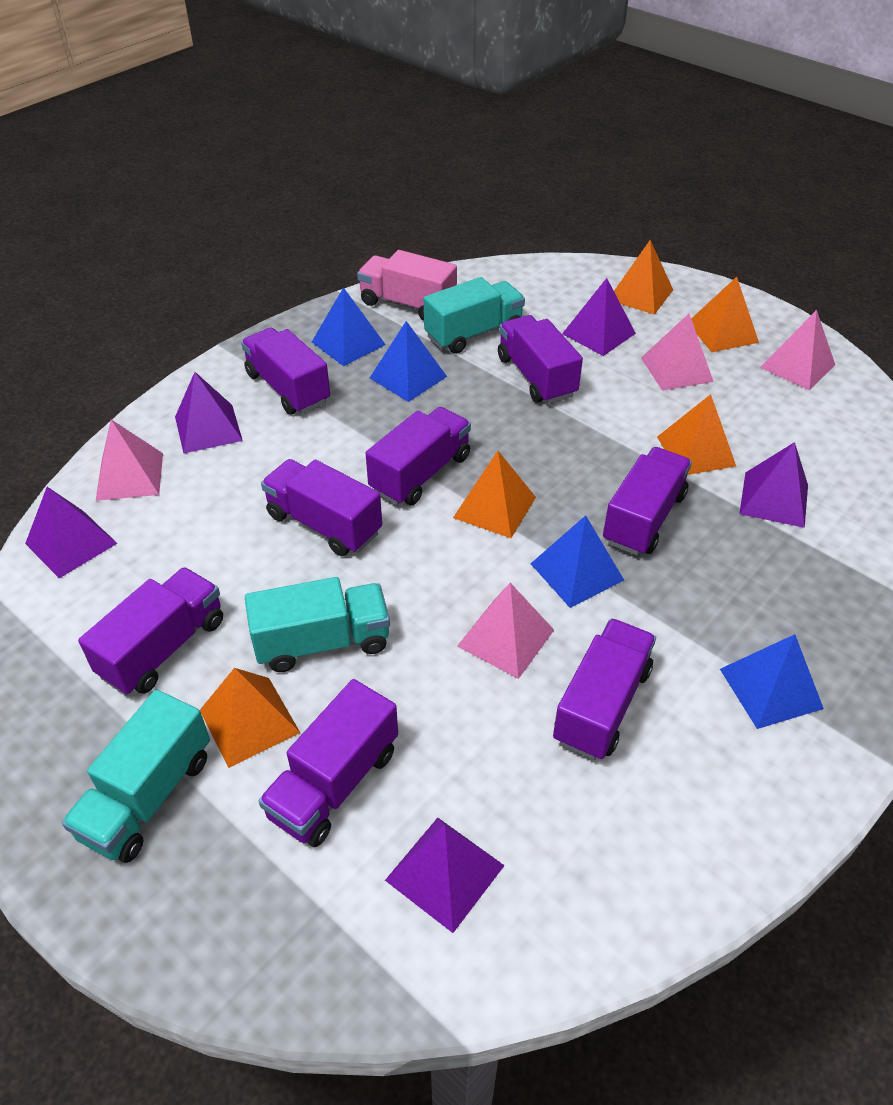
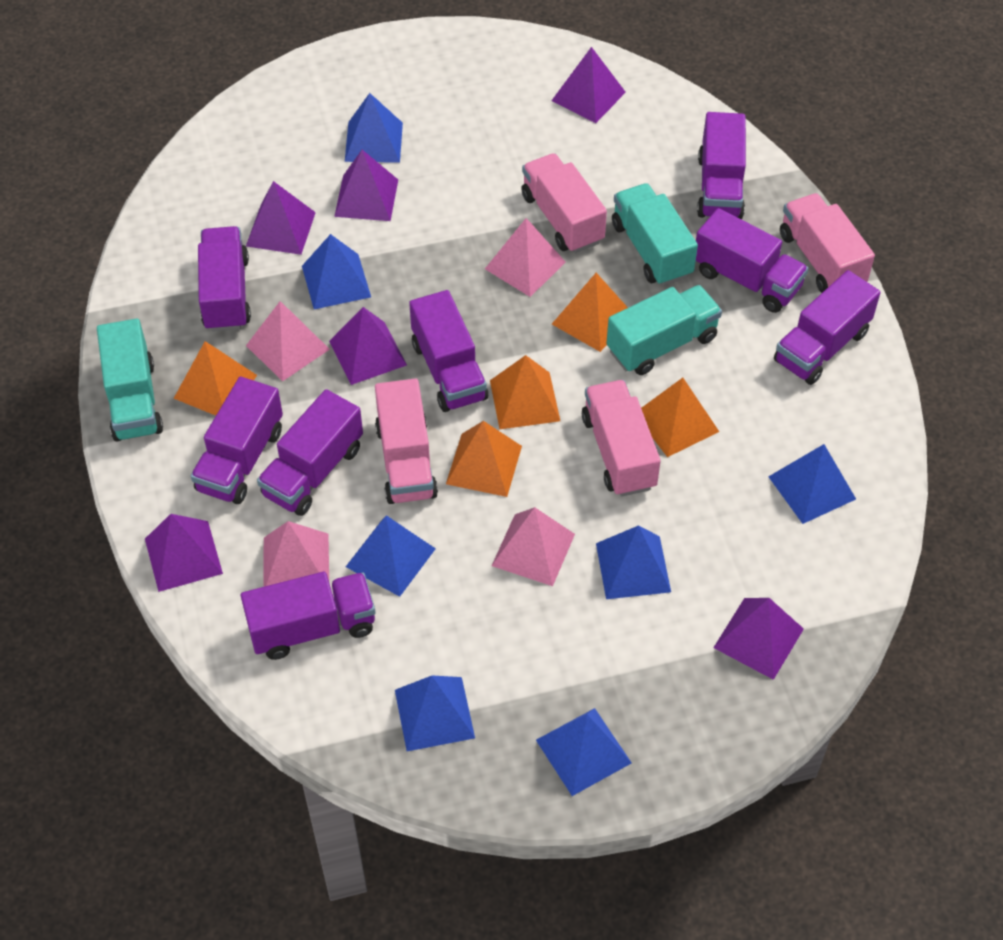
blue pyramid: 4 -> 7
pink truck: 1 -> 4
purple pyramid: 5 -> 6

